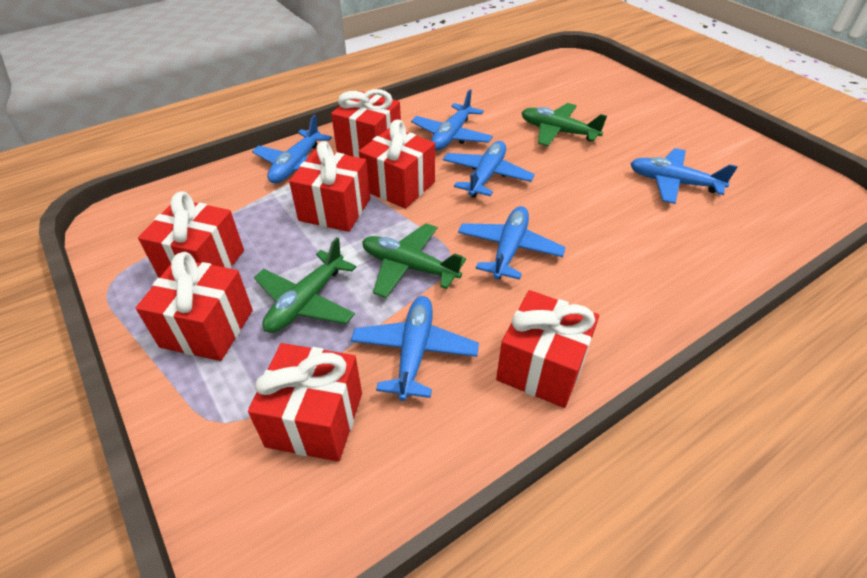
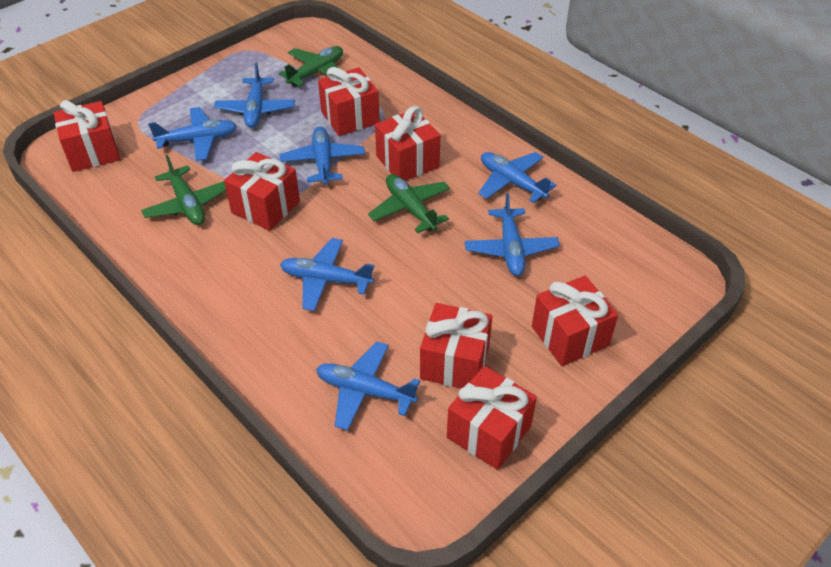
blue plane: 6 -> 7

